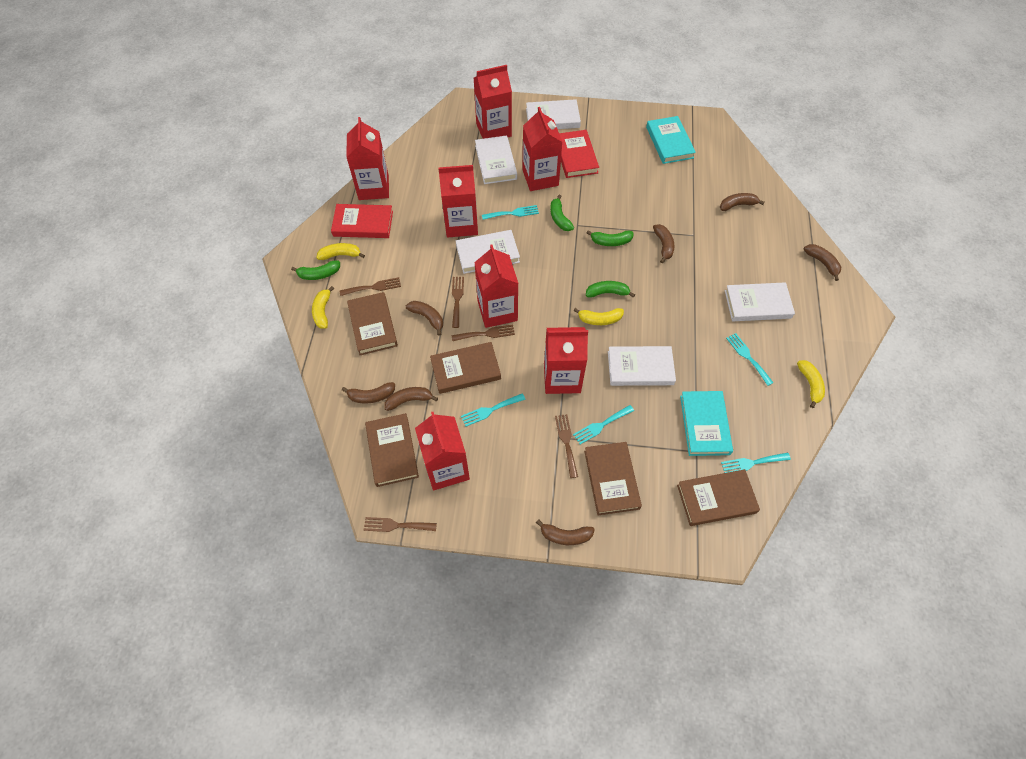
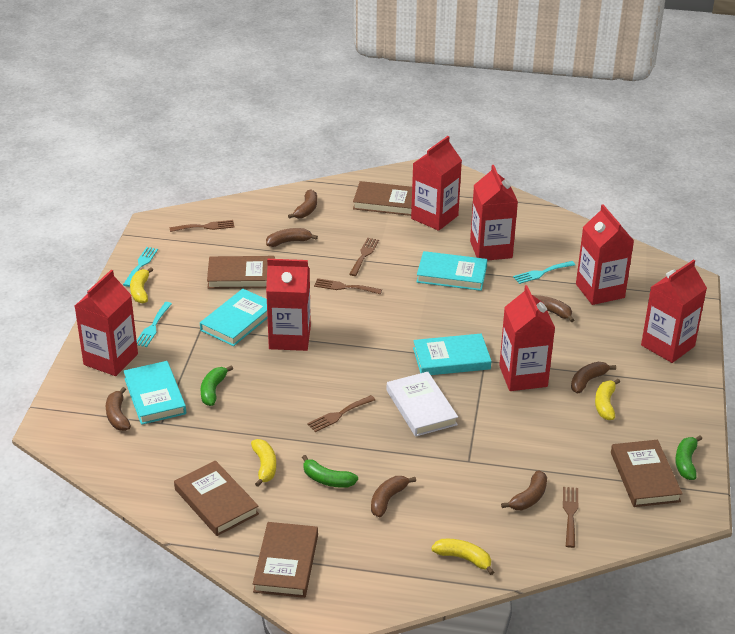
green banana: 4 -> 3
red book: 2 -> 0
turquoise book: 2 -> 4
turquoise fork: 5 -> 3
white book: 5 -> 1

